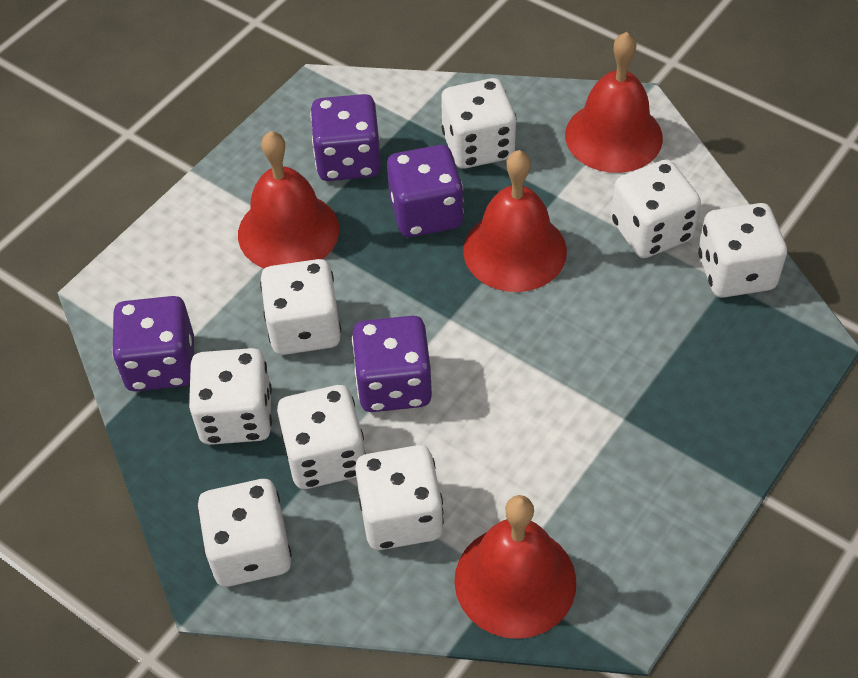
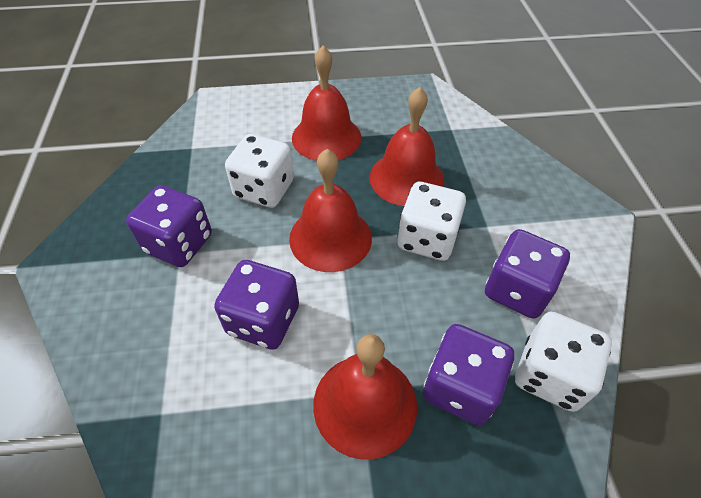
white dice: 8 -> 3

